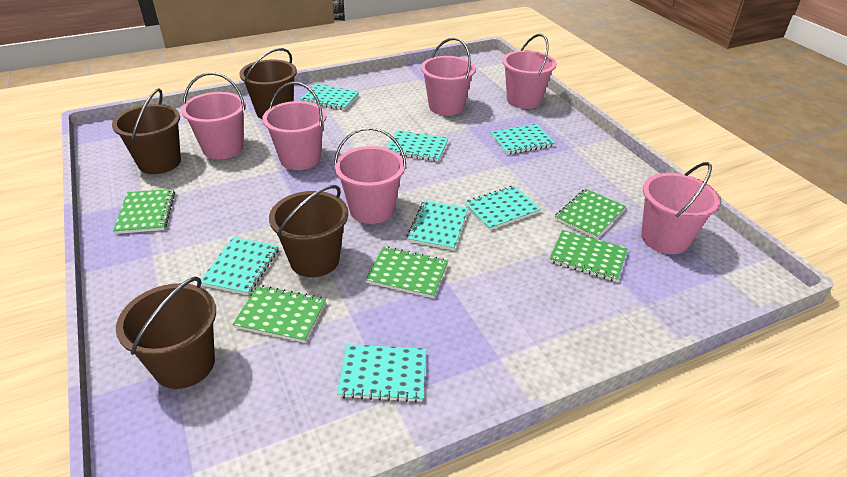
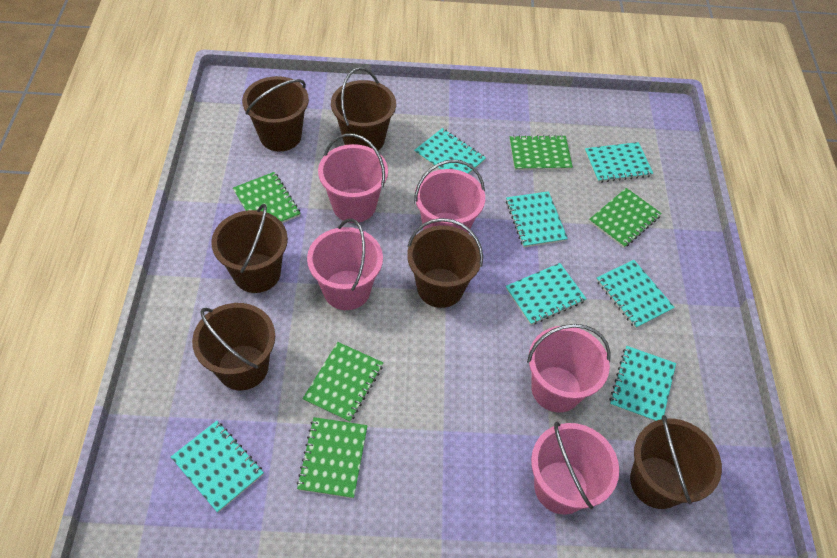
brown bucket: 4 -> 6
pink bucket: 6 -> 5

